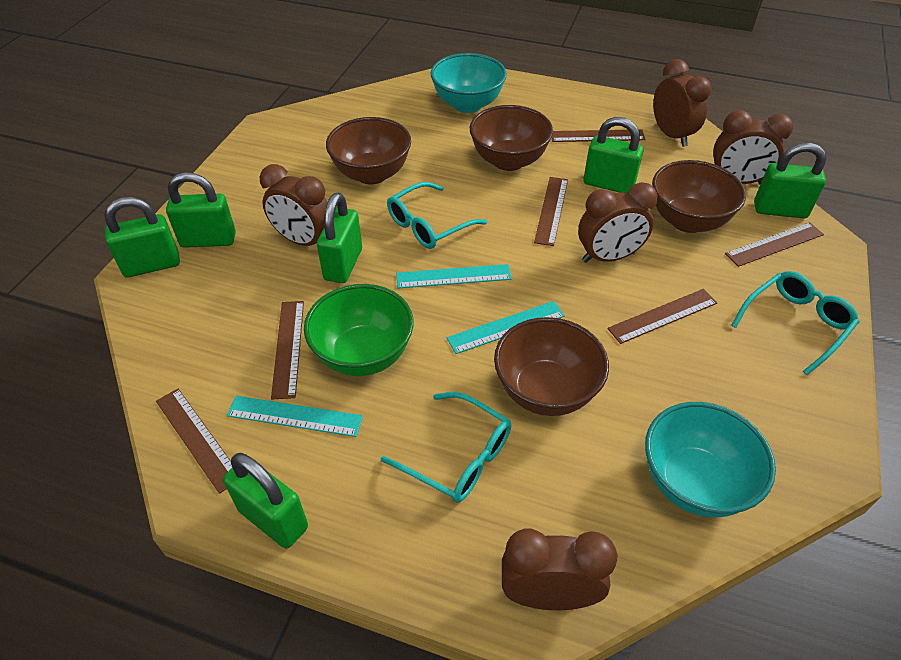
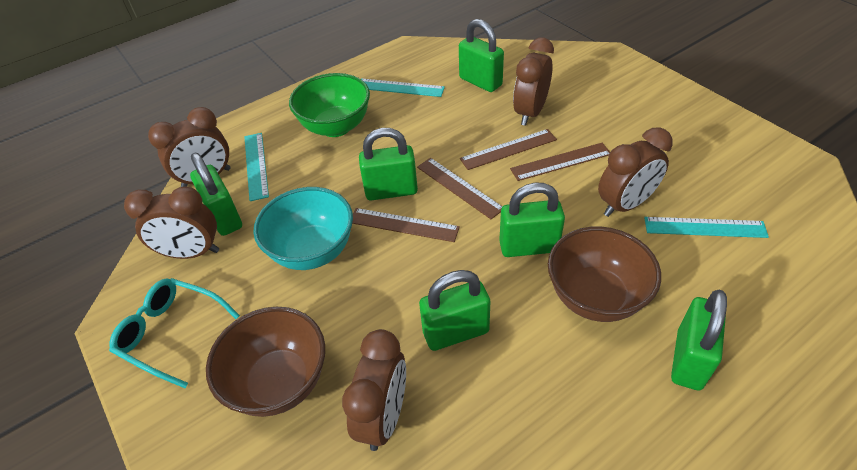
brown bowl: 4 -> 2
brown ruler: 6 -> 4
turquoise bowl: 2 -> 1
turquoise glasses: 3 -> 1

